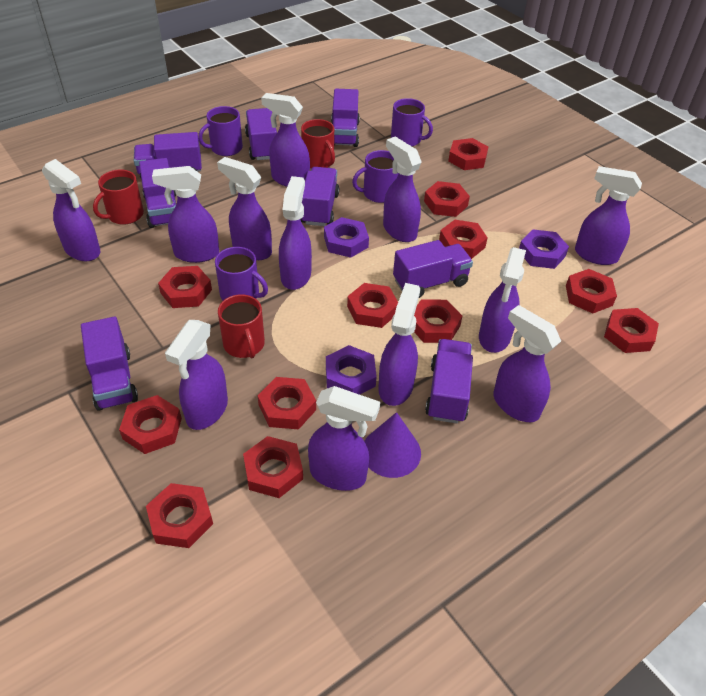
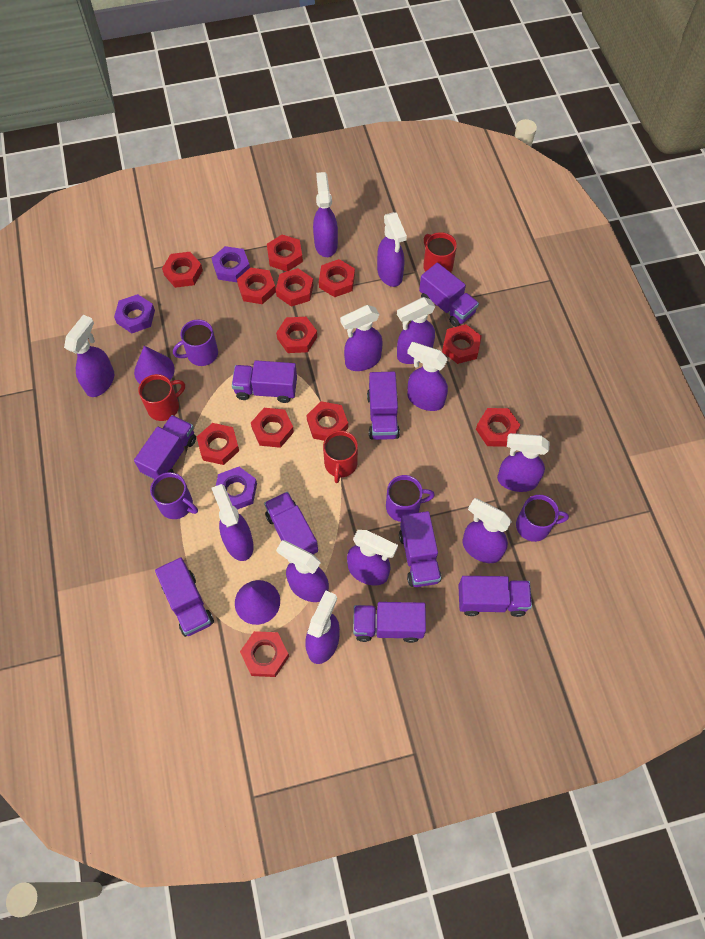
purple cone: 1 -> 2
purple truck: 8 -> 9

